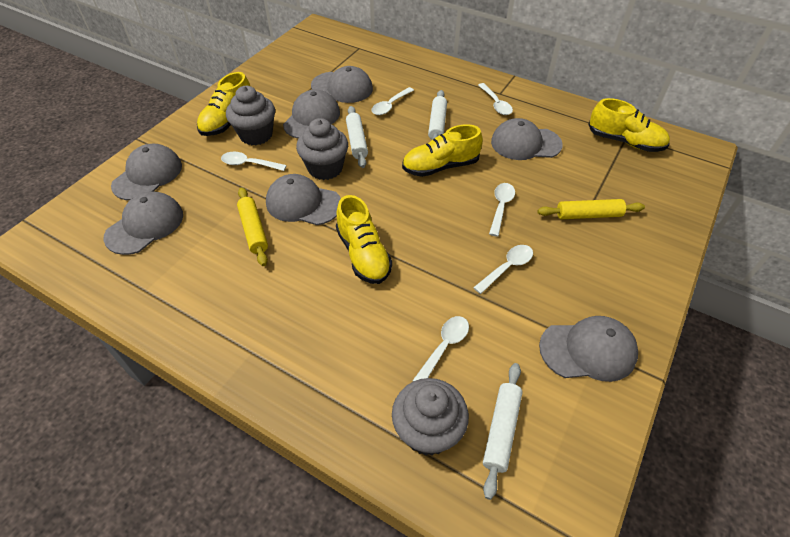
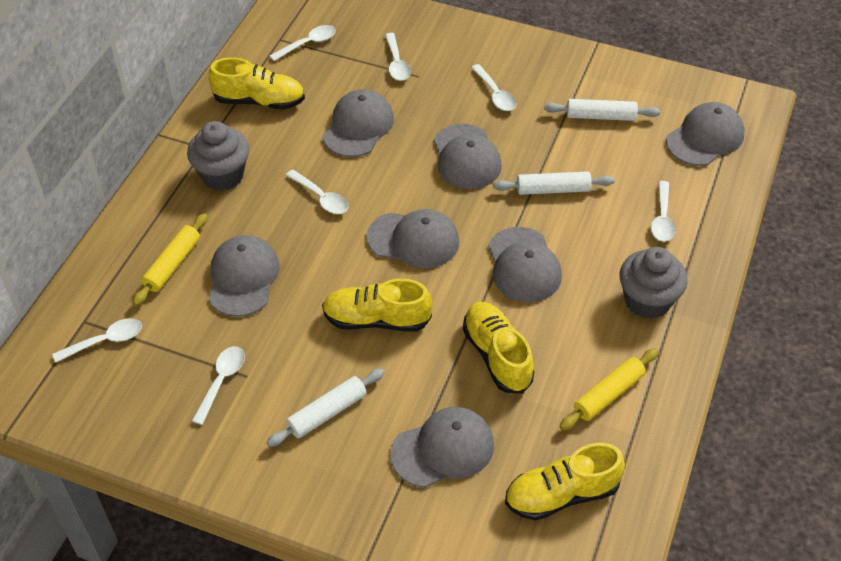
grey cupcake: 3 -> 2
white spoon: 6 -> 7

